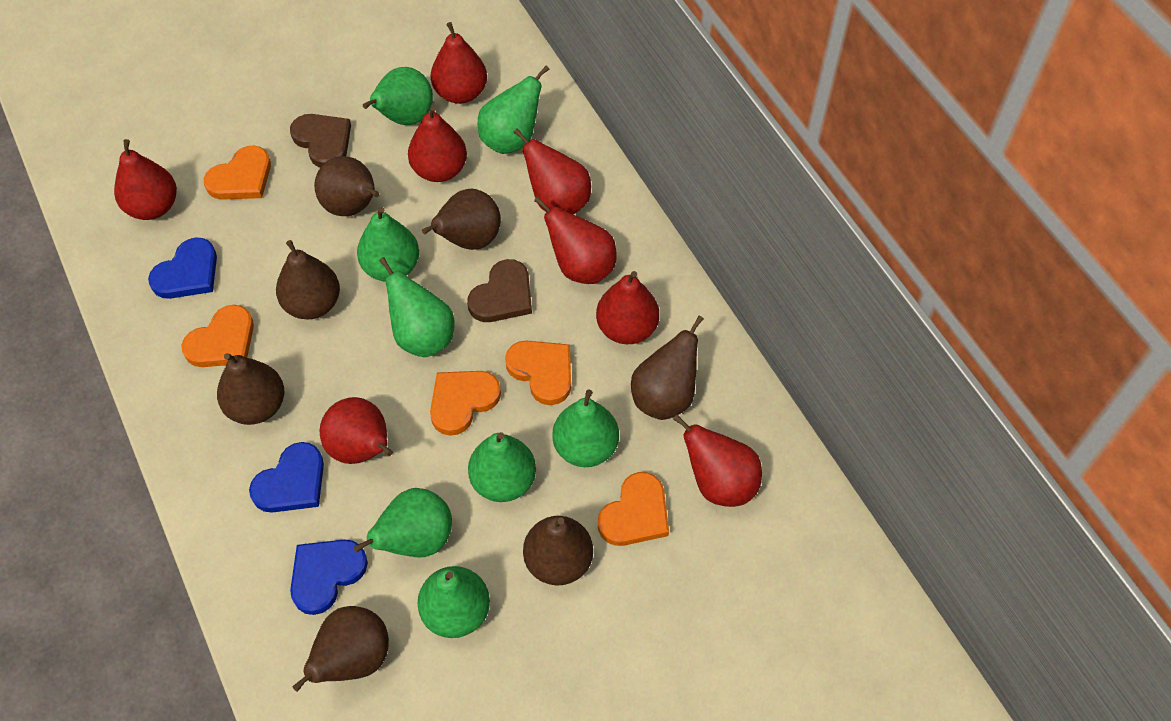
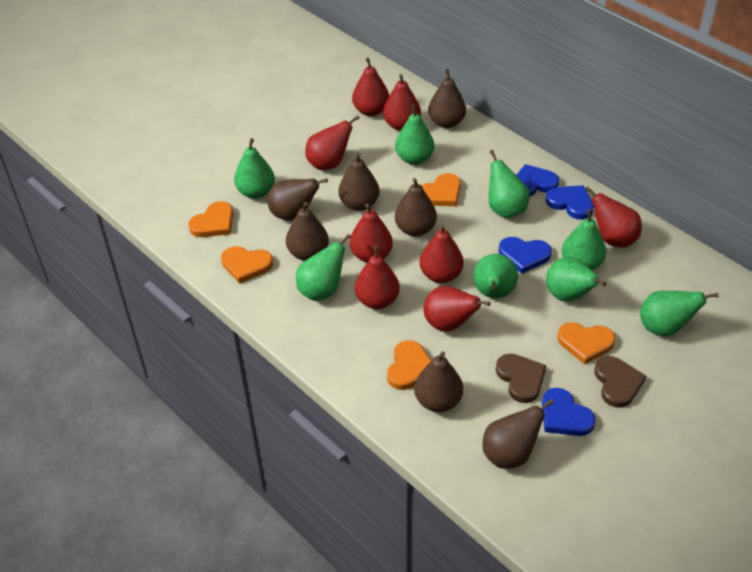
blue heart: 3 -> 4

